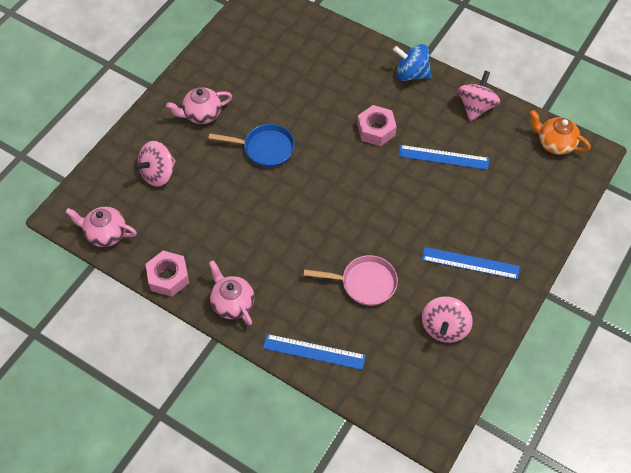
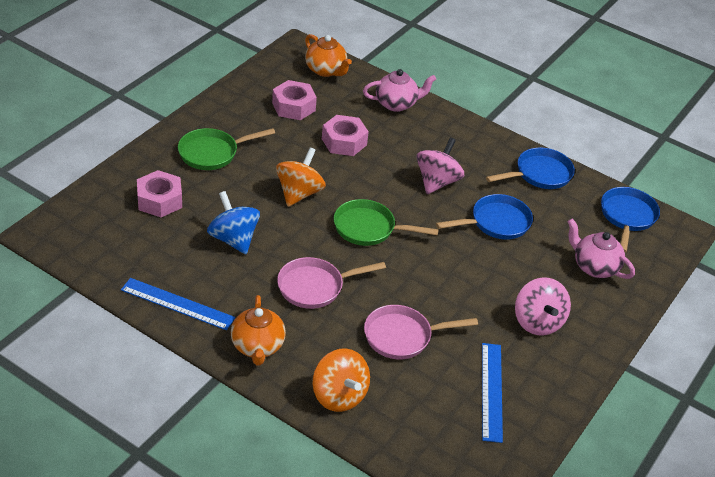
blue pan: 1 -> 3
blue ruler: 3 -> 2
green pan: 0 -> 2
orange spinning top: 0 -> 2
orange teapot: 1 -> 2
pink nut: 2 -> 3
pink pan: 1 -> 2
pink spinning top: 3 -> 2
pink teapot: 3 -> 2

